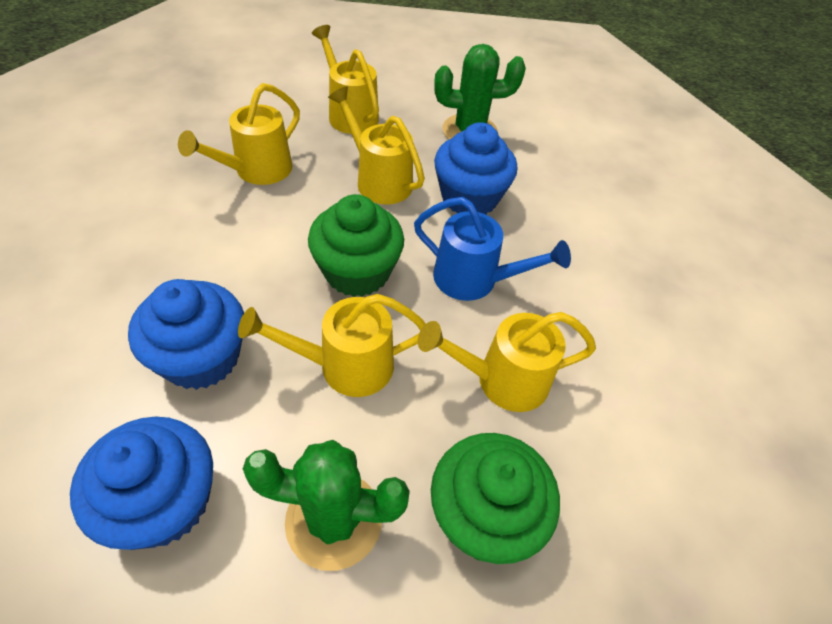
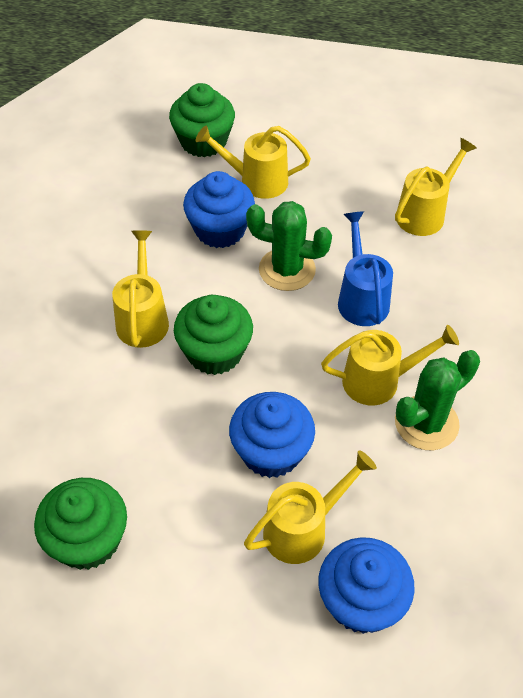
green cupcake: 2 -> 3

